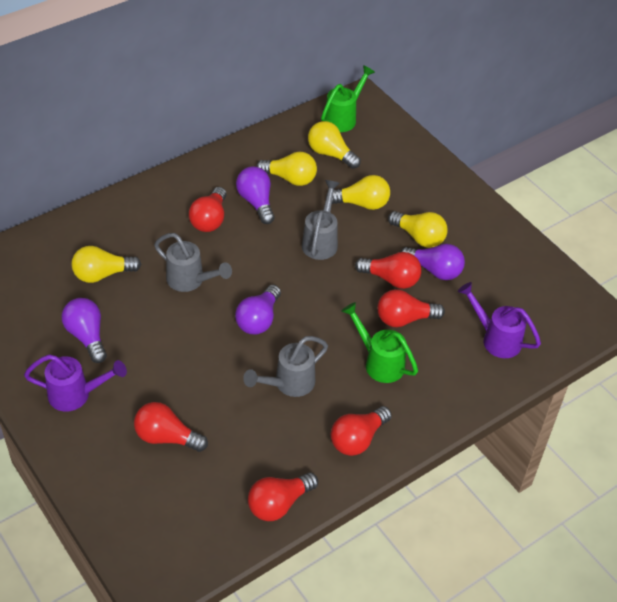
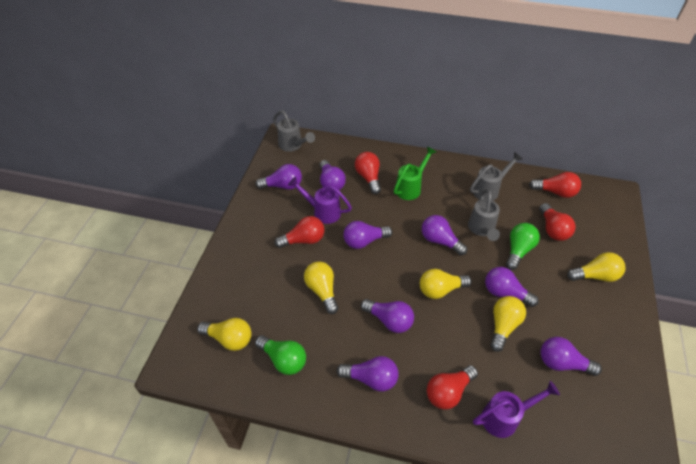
green light bulb: 0 -> 2
green watering can: 2 -> 1
purple light bulb: 4 -> 8
red light bulb: 6 -> 5

